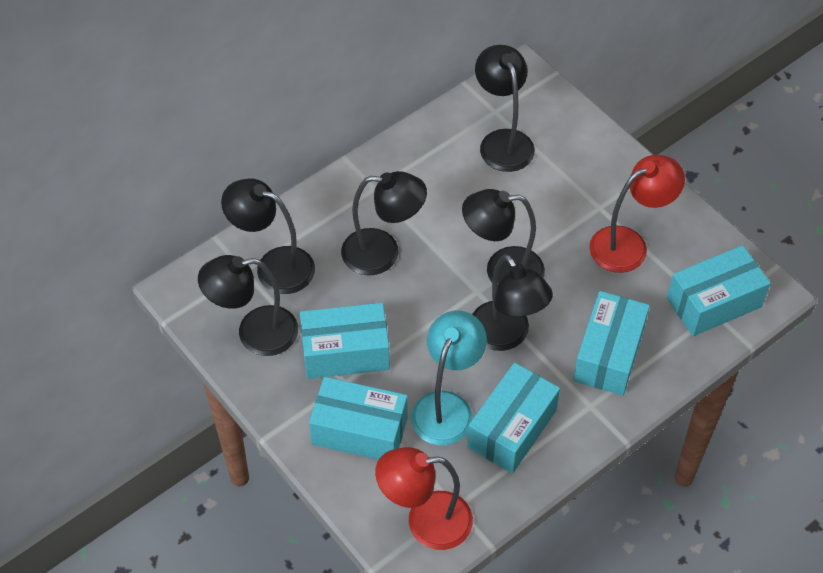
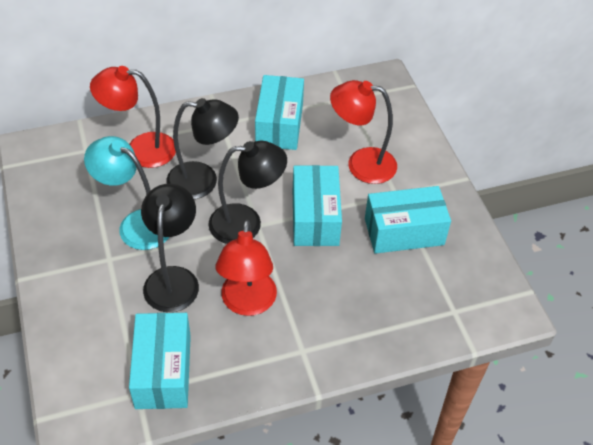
black lamp: 6 -> 3
red lamp: 2 -> 3
turquoise box: 5 -> 4

